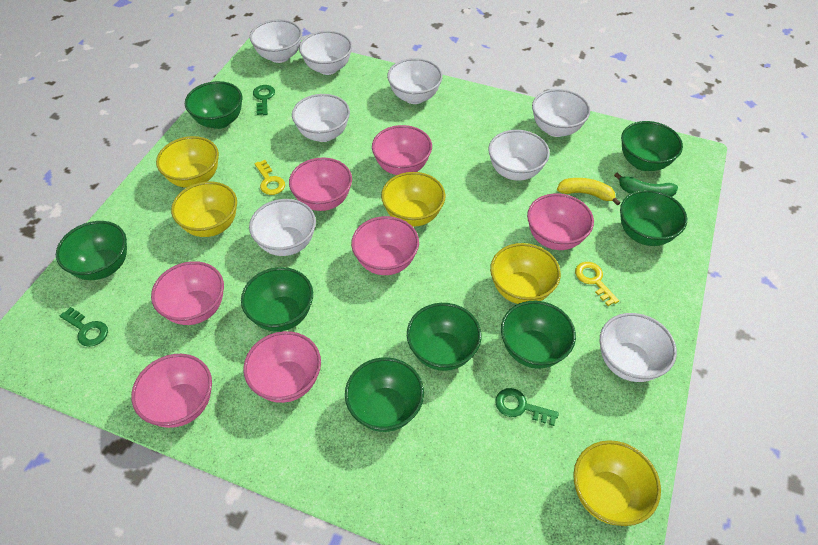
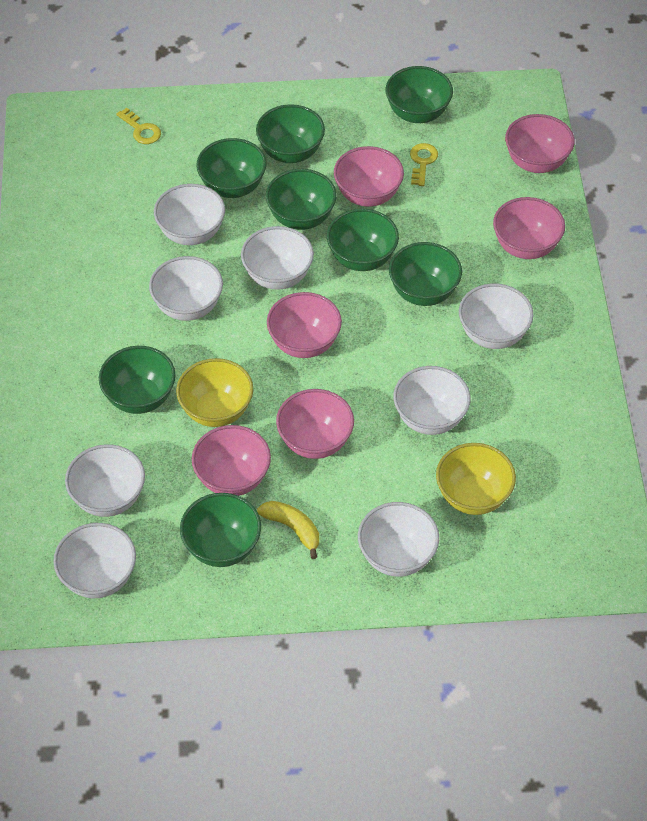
green banana: 1 -> 0
green key: 3 -> 0
pink bowl: 7 -> 6
yellow bowl: 5 -> 2

